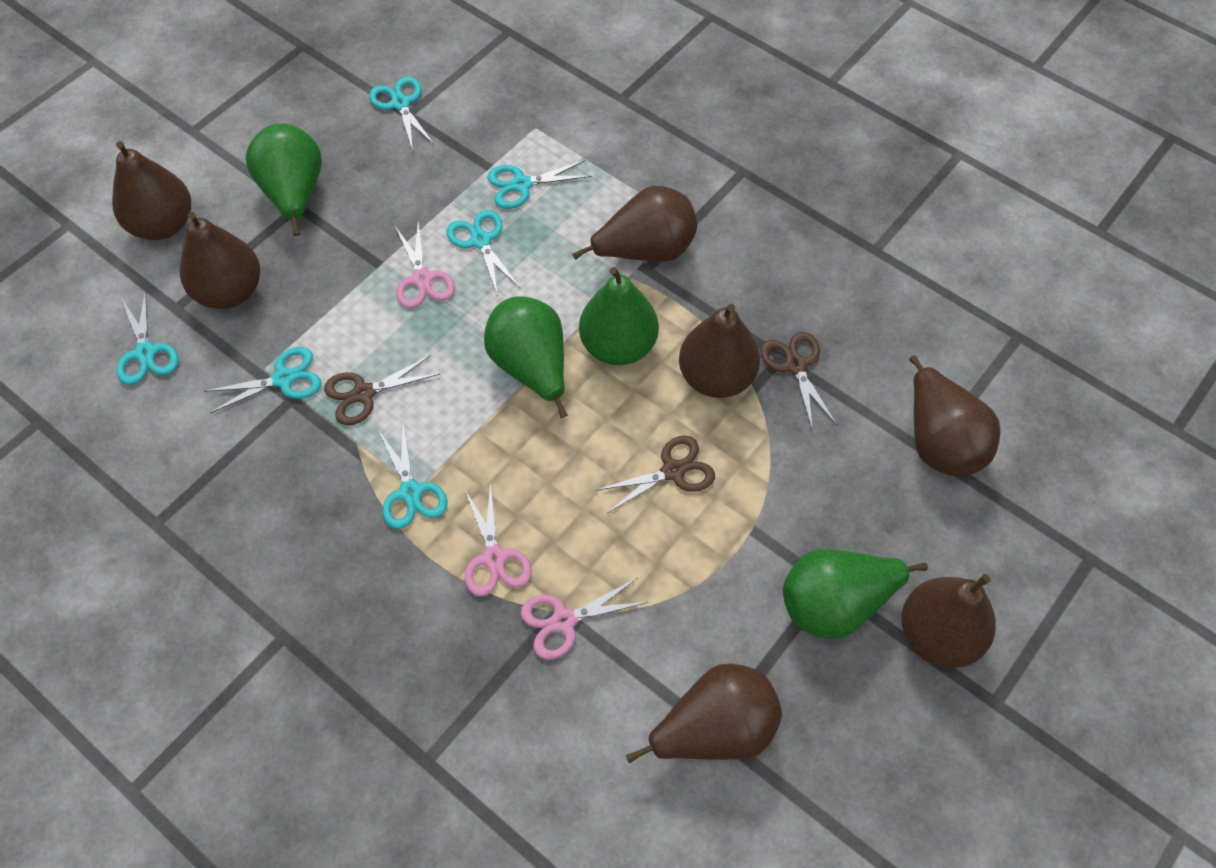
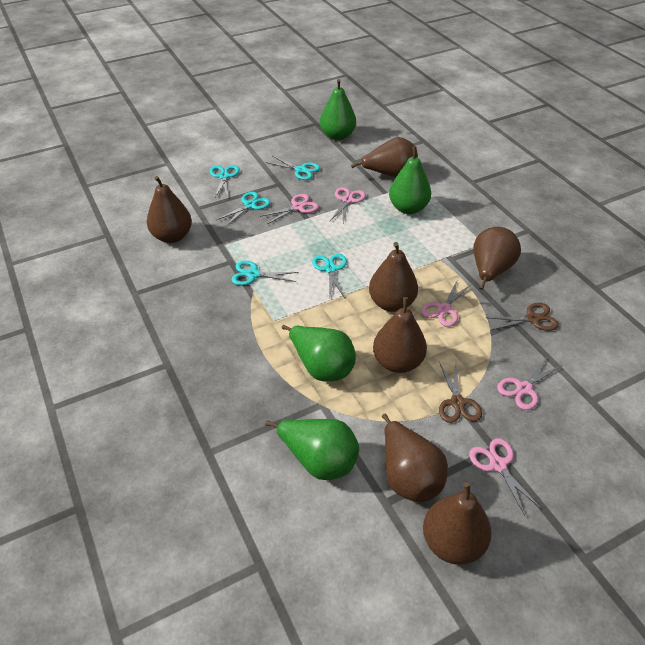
brown scissors: 3 -> 2
pink scissors: 3 -> 5
turquoise scissors: 6 -> 5

